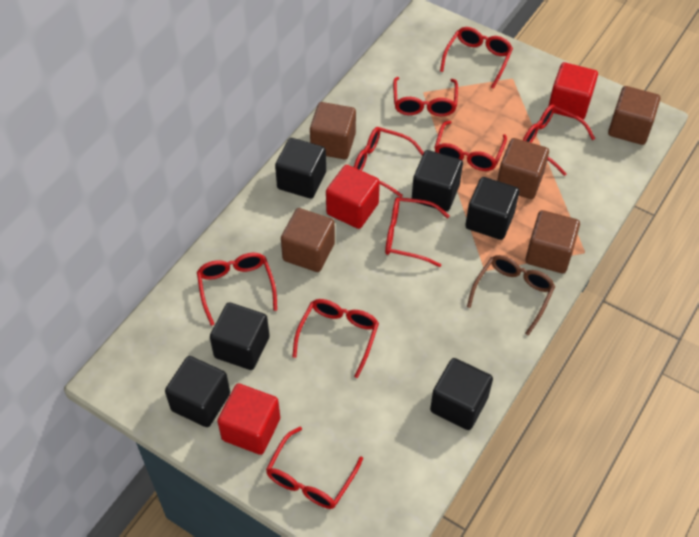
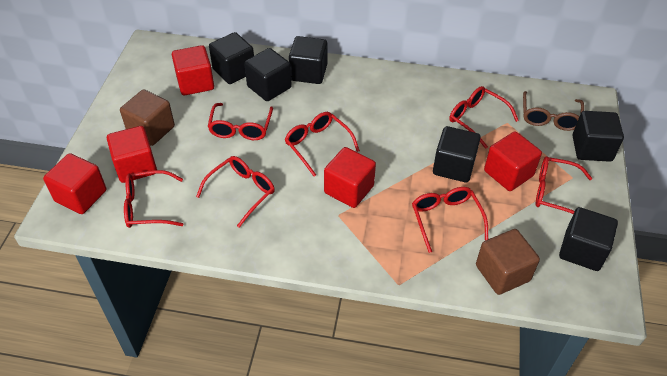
brown cube: 5 -> 2
red cube: 3 -> 5
red glasses: 9 -> 7

